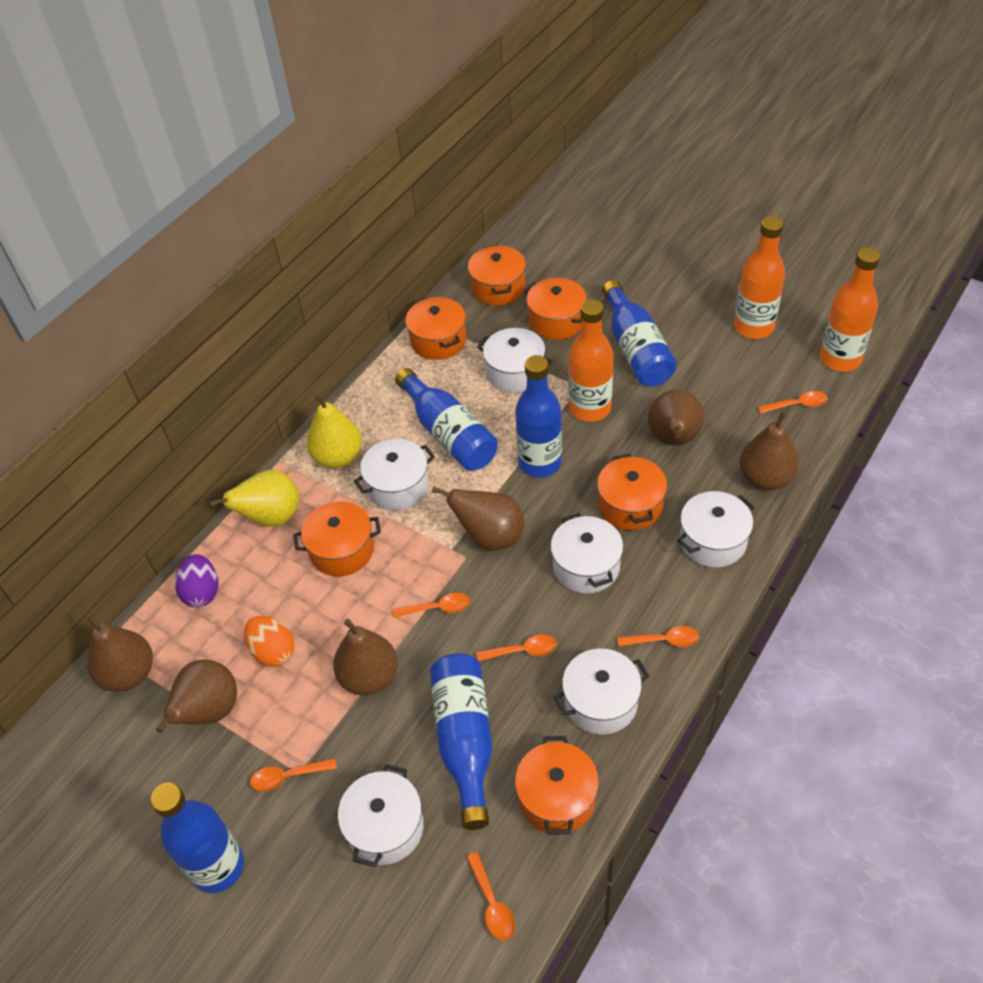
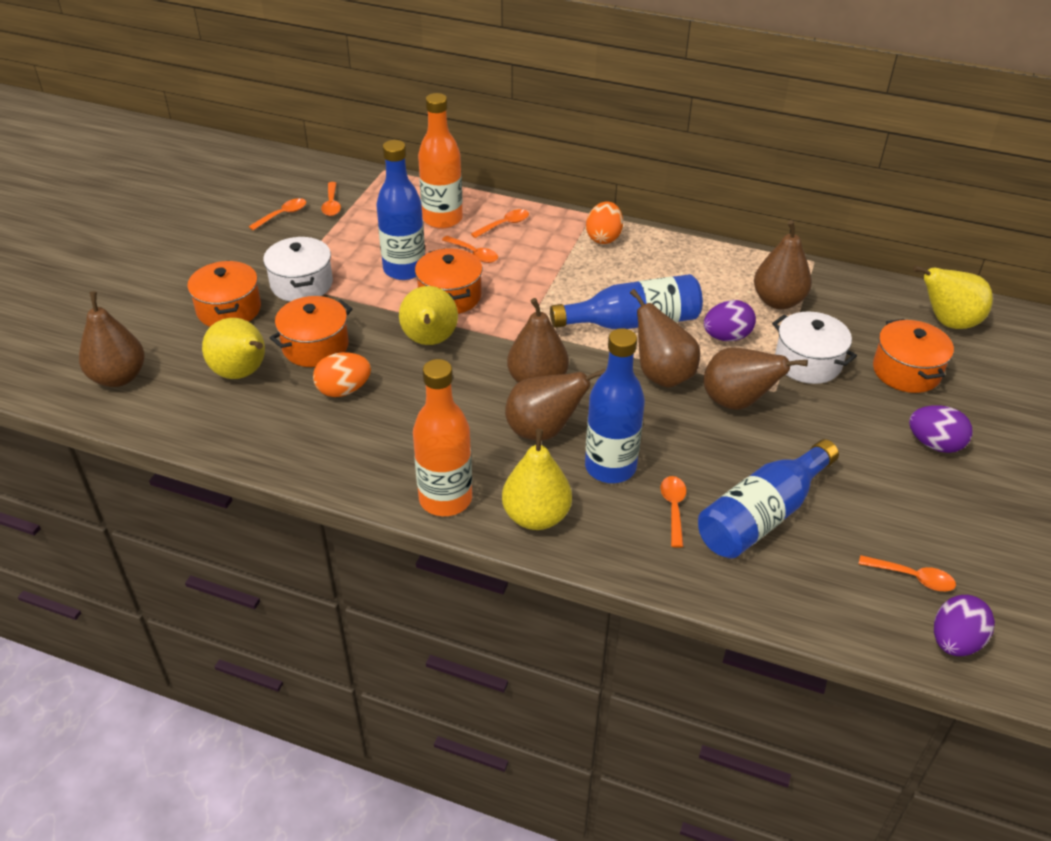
blue bottle: 5 -> 4
orange bottle: 3 -> 2
orange egg: 1 -> 2
orange pot: 6 -> 4
purple egg: 1 -> 3
white pot: 6 -> 2
yellow pear: 2 -> 4

